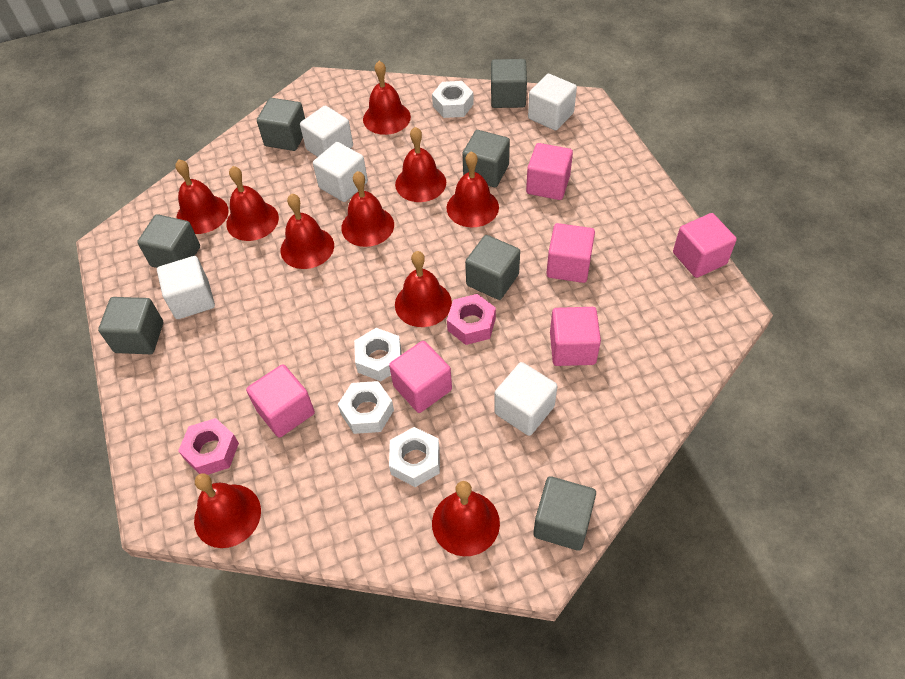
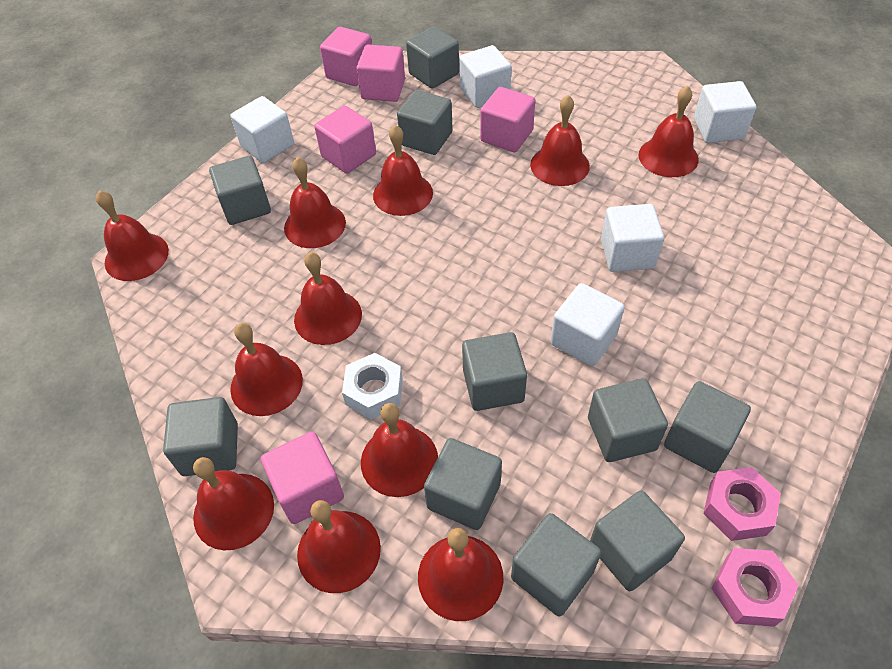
grey cube: 7 -> 10
pink cube: 6 -> 5
red bell: 10 -> 11
white nut: 4 -> 1

